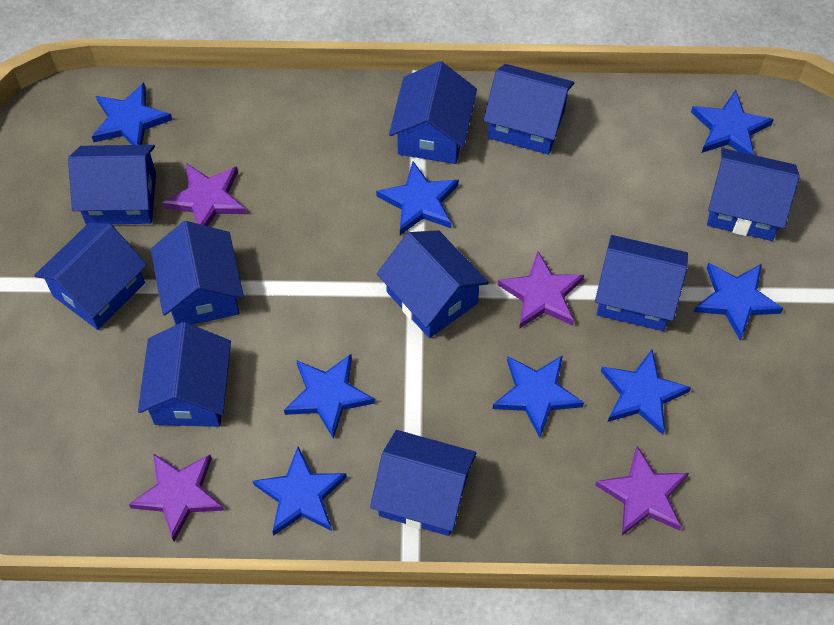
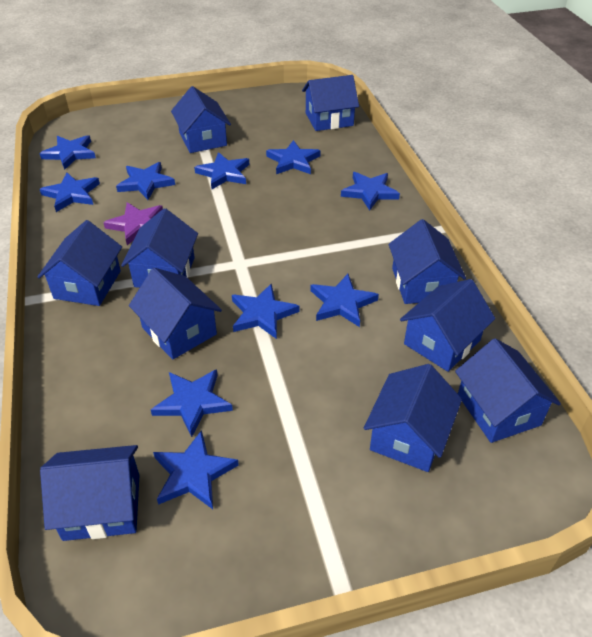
blue star: 8 -> 10
purple star: 4 -> 1

